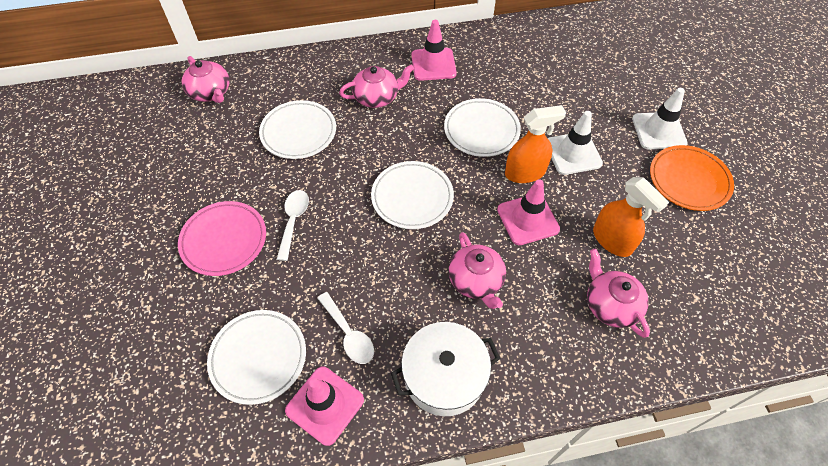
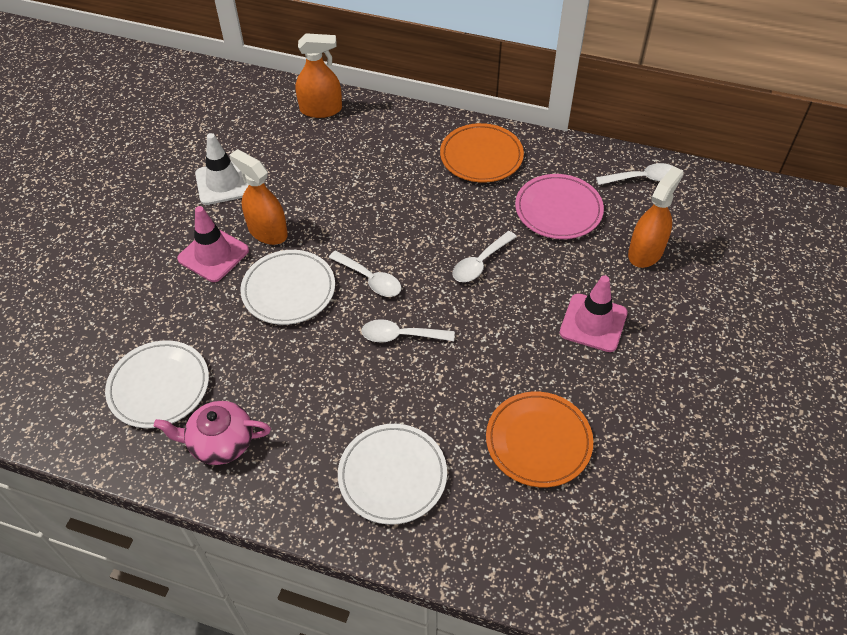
orange plate: 1 -> 2
orange spray bottle: 2 -> 3
pink teapot: 4 -> 1
pink traffic cone: 3 -> 2
white plate: 4 -> 3
white pot: 1 -> 0
white spoon: 2 -> 4
white traffic cone: 2 -> 1

